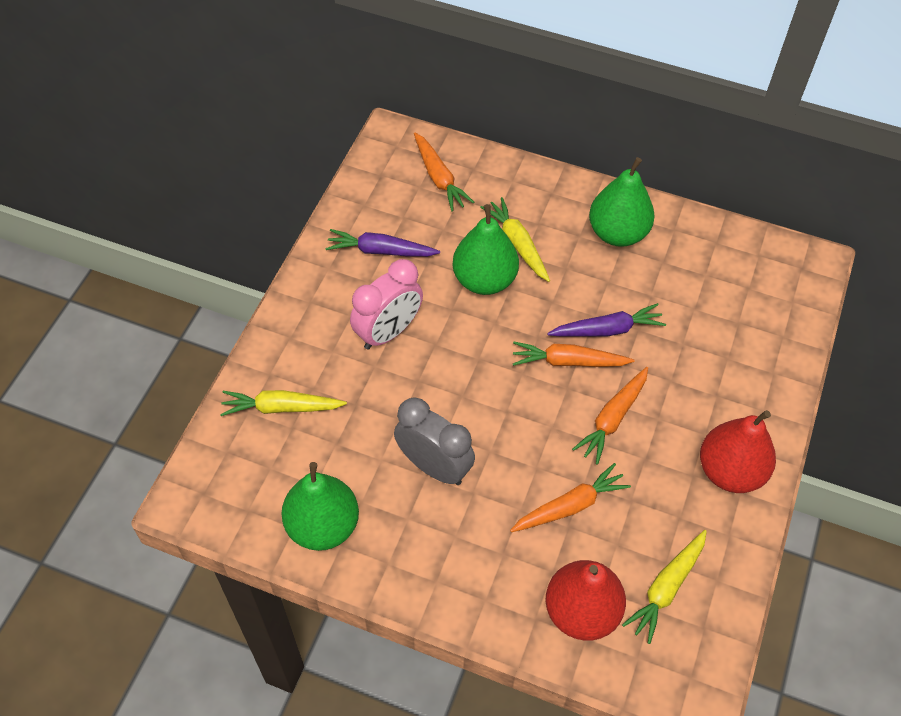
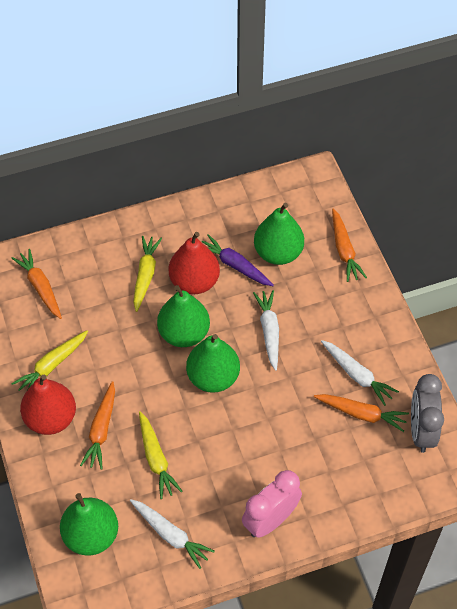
green pear: 3 -> 4
purple carrot: 2 -> 1
white carrot: 0 -> 3

